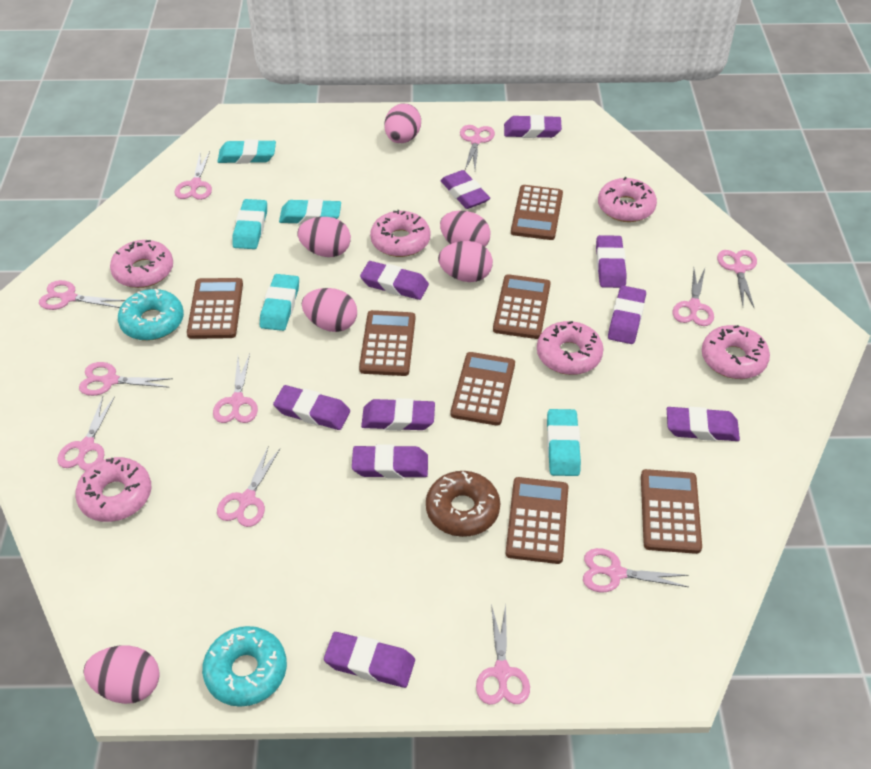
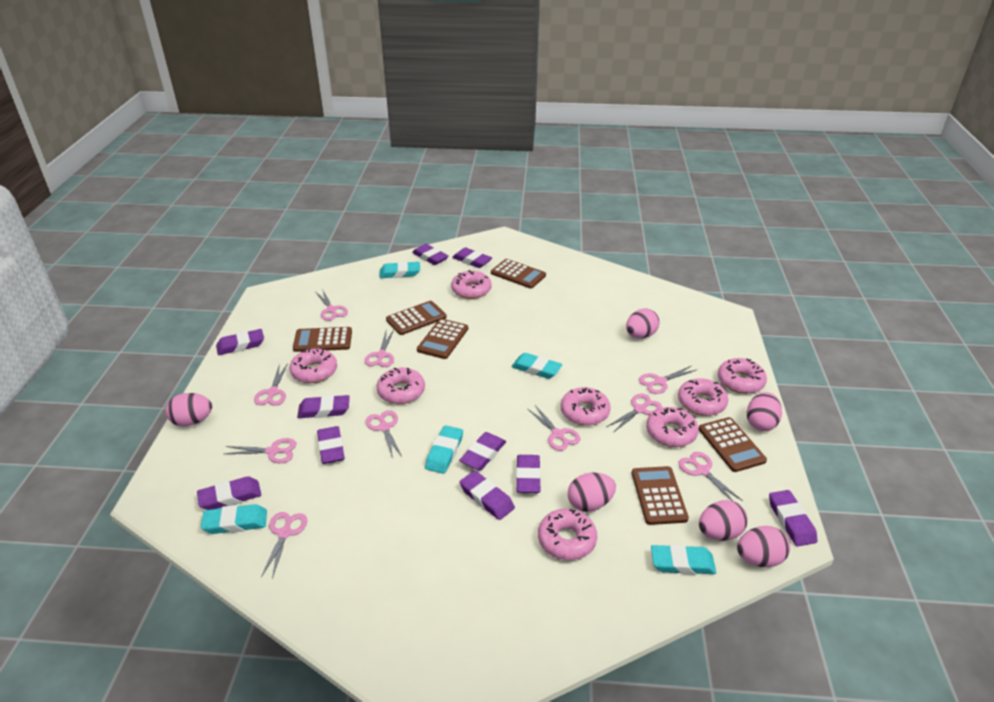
brown calculator: 7 -> 6
brown donut: 1 -> 0
pink donut: 6 -> 8
pink scissors: 11 -> 10
turquoise donut: 2 -> 0

